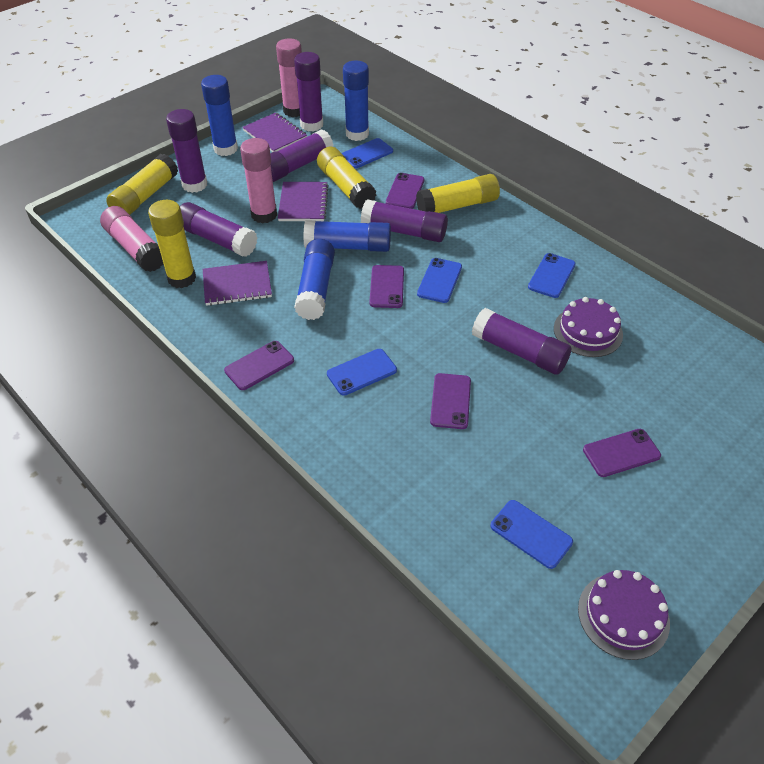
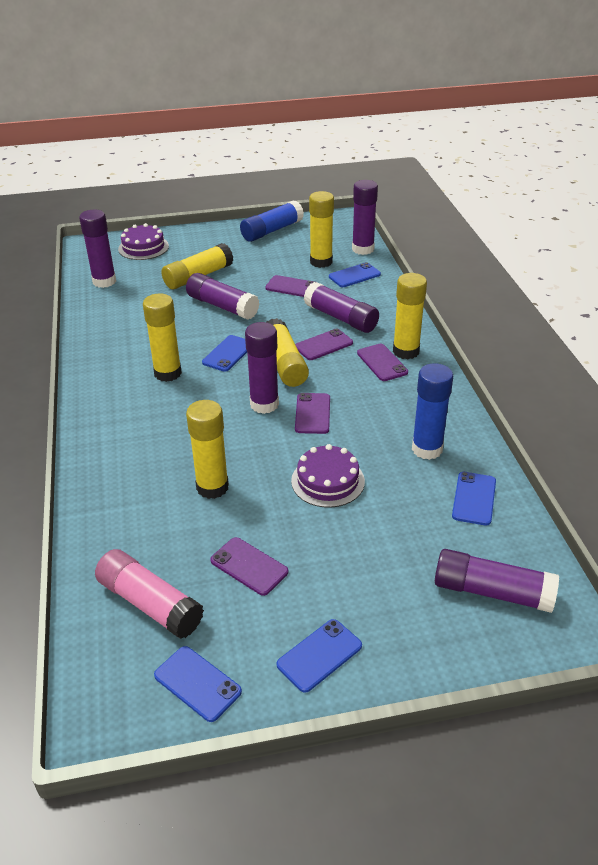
blue glue stick: 4 -> 2
pink glue stick: 3 -> 1
purple notebook: 3 -> 0
yellow glue stick: 4 -> 6

